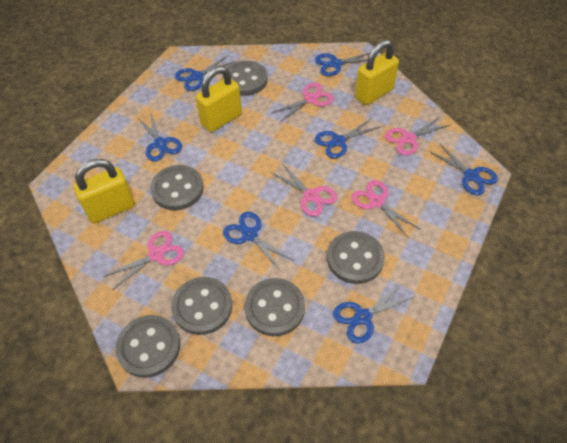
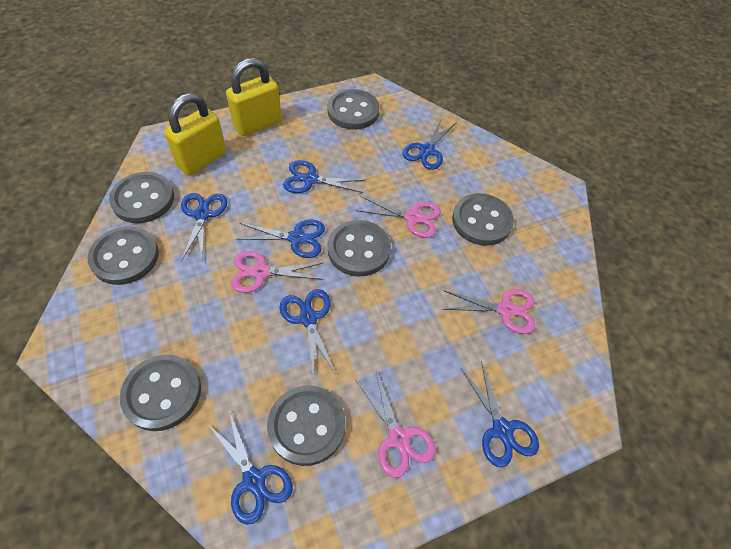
grey button: 6 -> 7
pink scissors: 5 -> 4
yellow padlock: 3 -> 2

